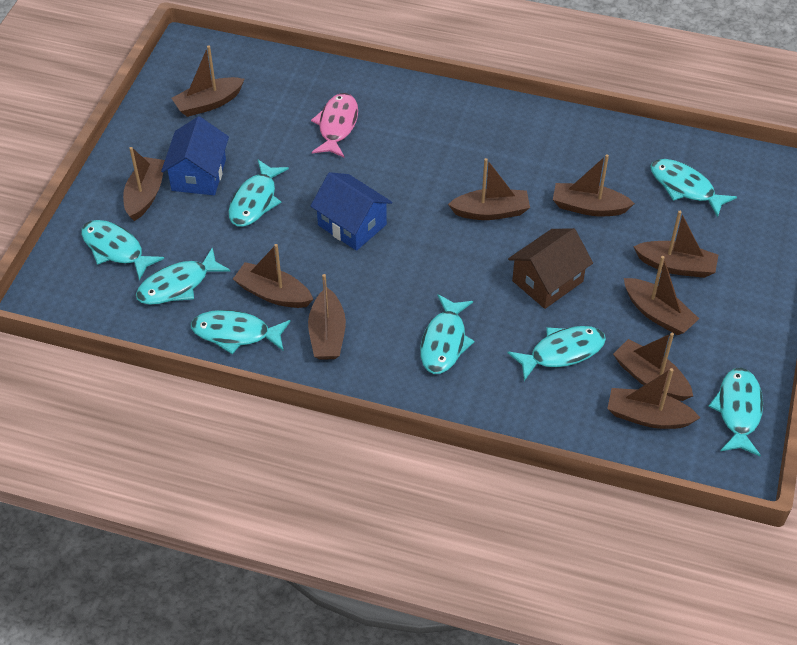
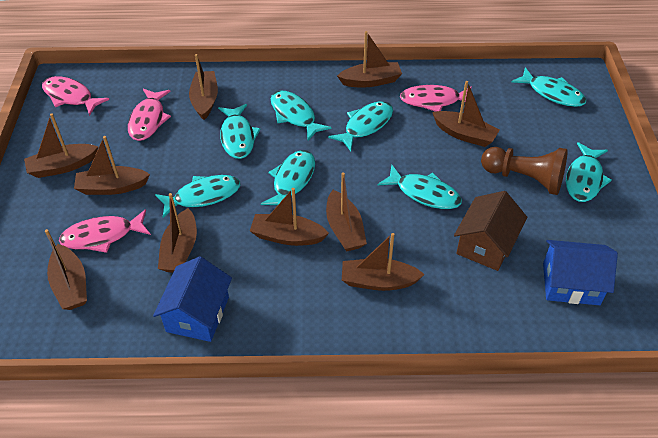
brown pawn: 0 -> 1
pink fish: 1 -> 4

